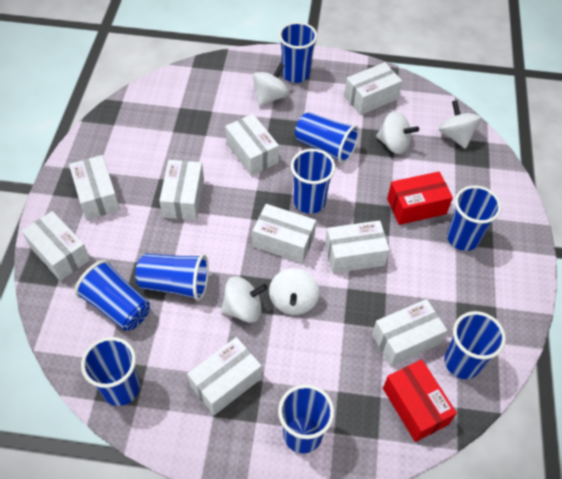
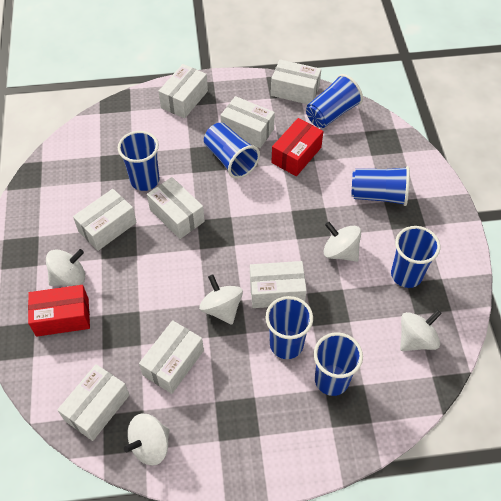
blue cup: 9 -> 7
white box: 9 -> 8

